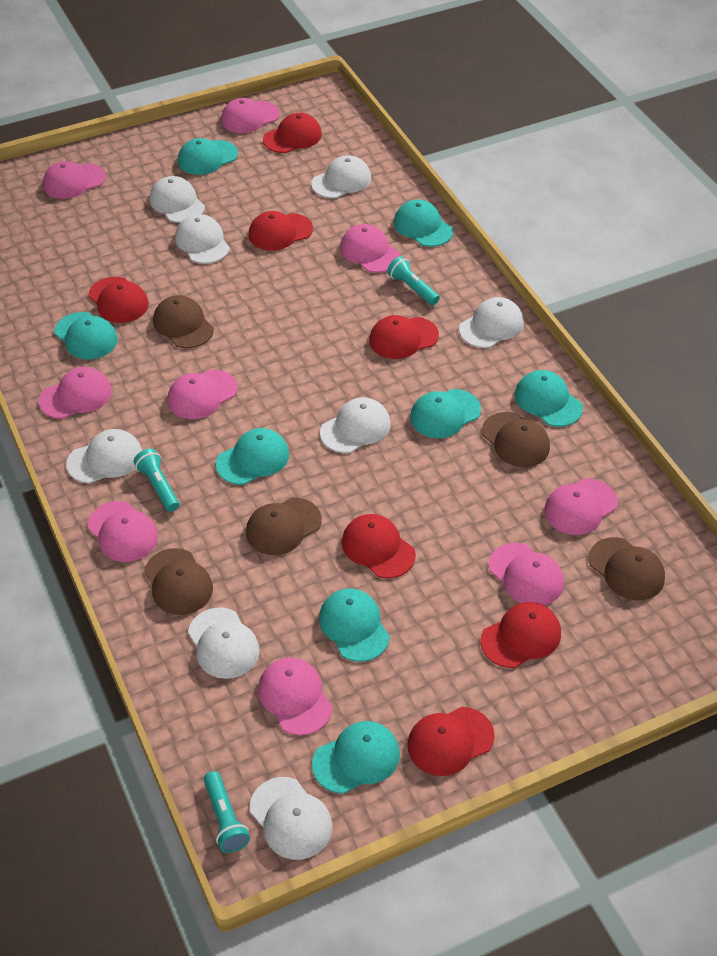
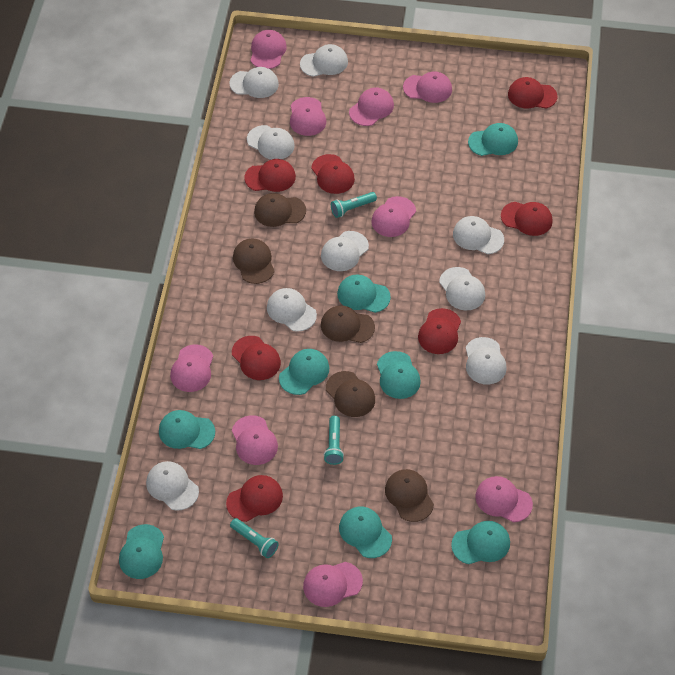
white cap: 8 -> 9

